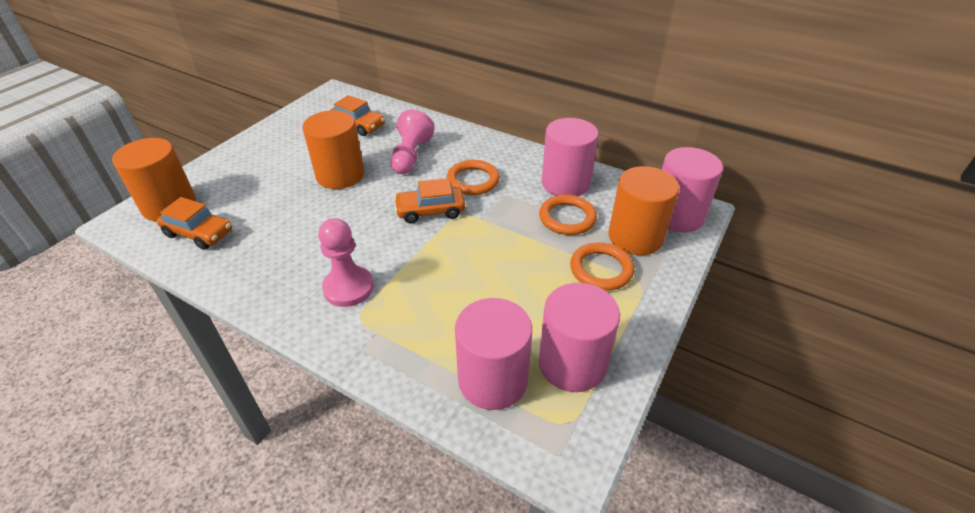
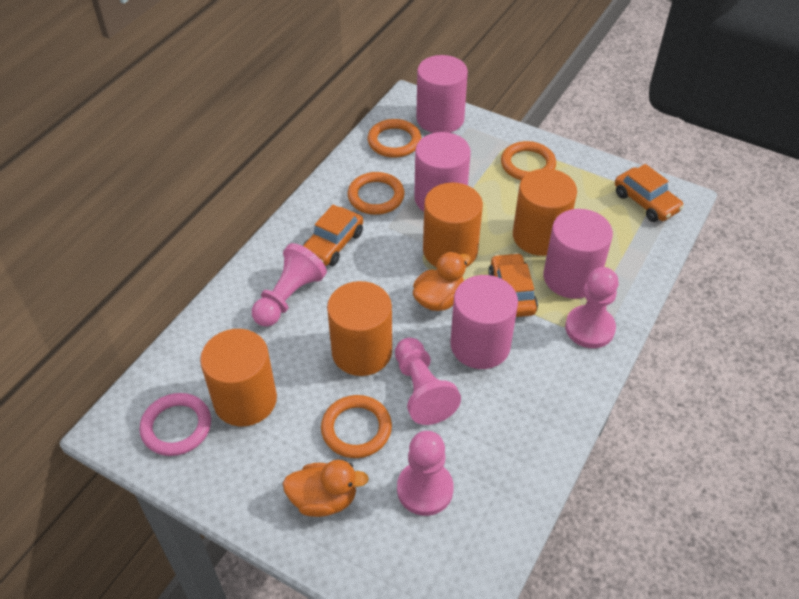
orange cylinder: 3 -> 4
orange duck: 0 -> 2
orange ring: 3 -> 4
pink pawn: 2 -> 4
pink ring: 0 -> 1

